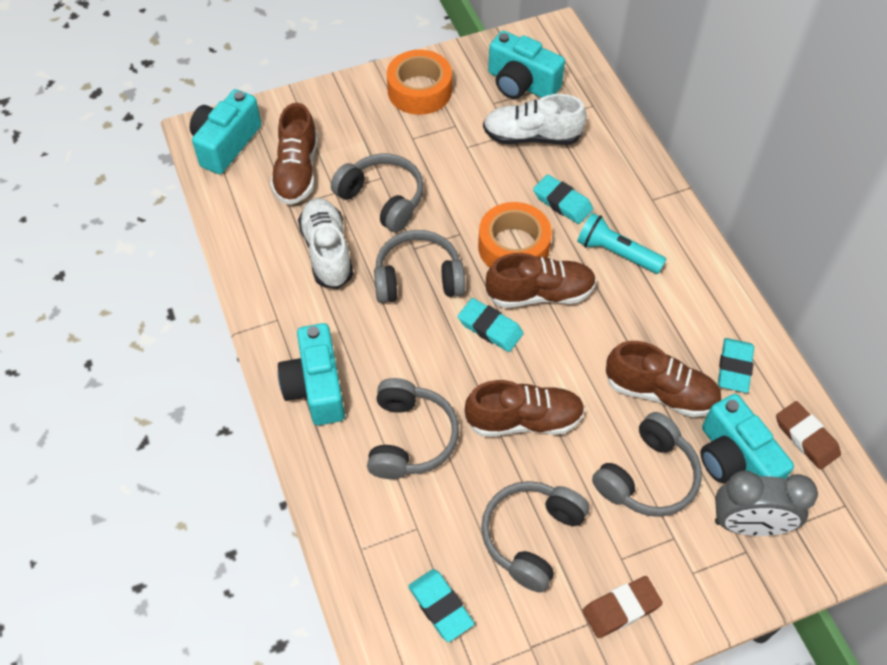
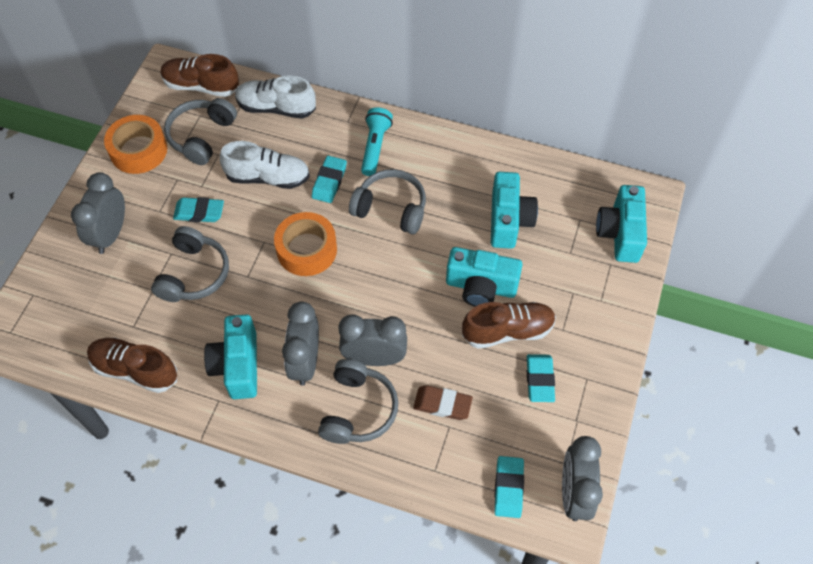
brown eraser: 2 -> 1
brown shoe: 4 -> 3
grey clock: 1 -> 4
grey headphones: 5 -> 4

